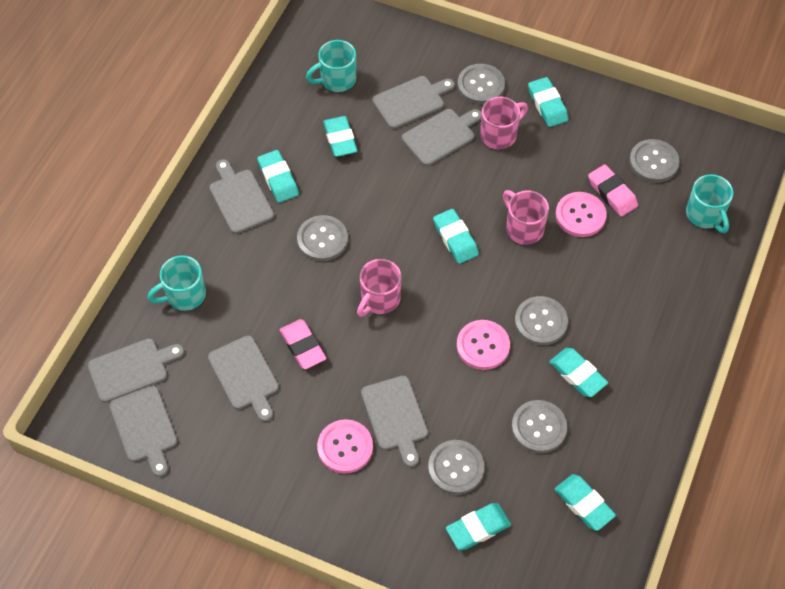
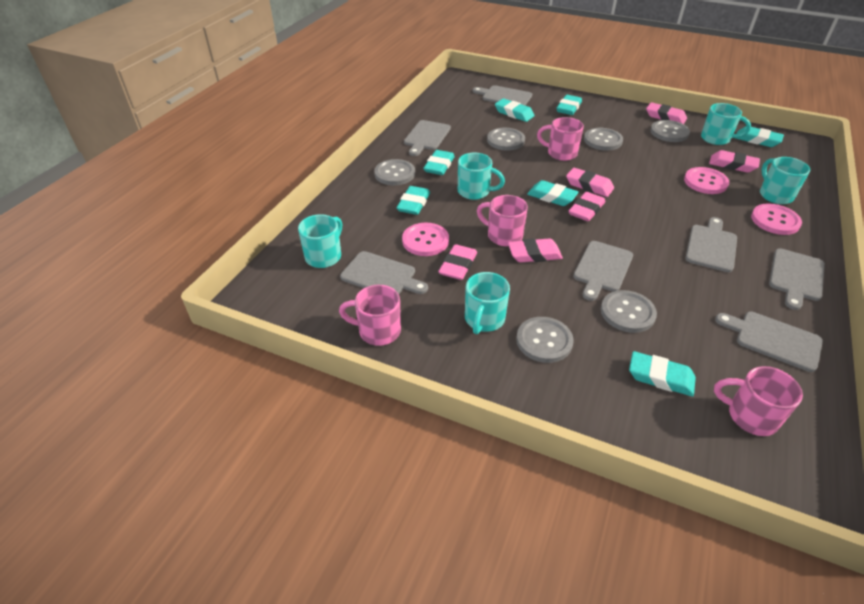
pink eraser: 2 -> 6
pink mug: 3 -> 4
turquoise mug: 3 -> 5

